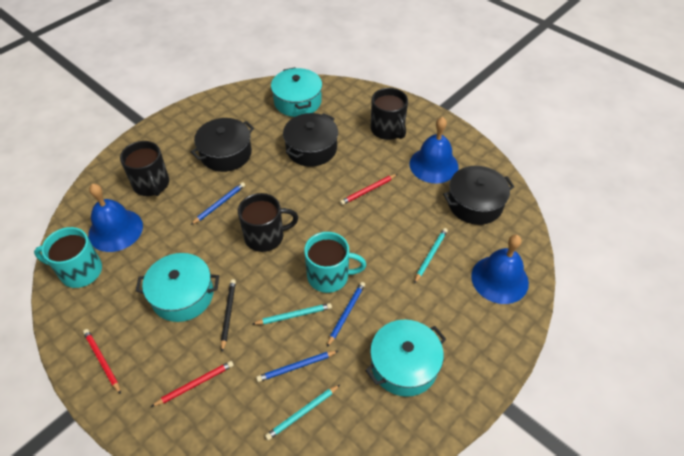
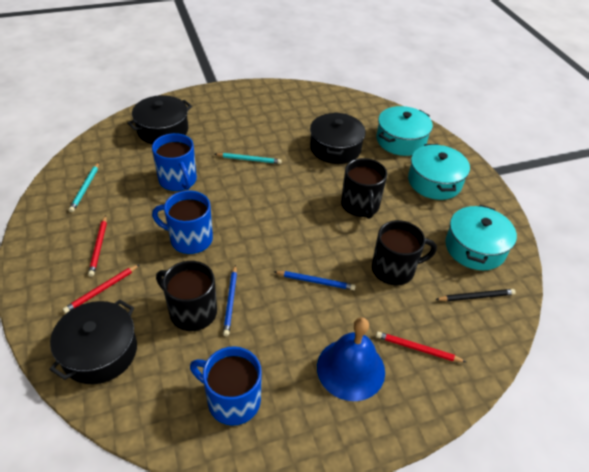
blue bell: 3 -> 1
blue mug: 0 -> 3
blue pencil: 3 -> 2
turquoise mug: 2 -> 0
turquoise pencil: 3 -> 2

